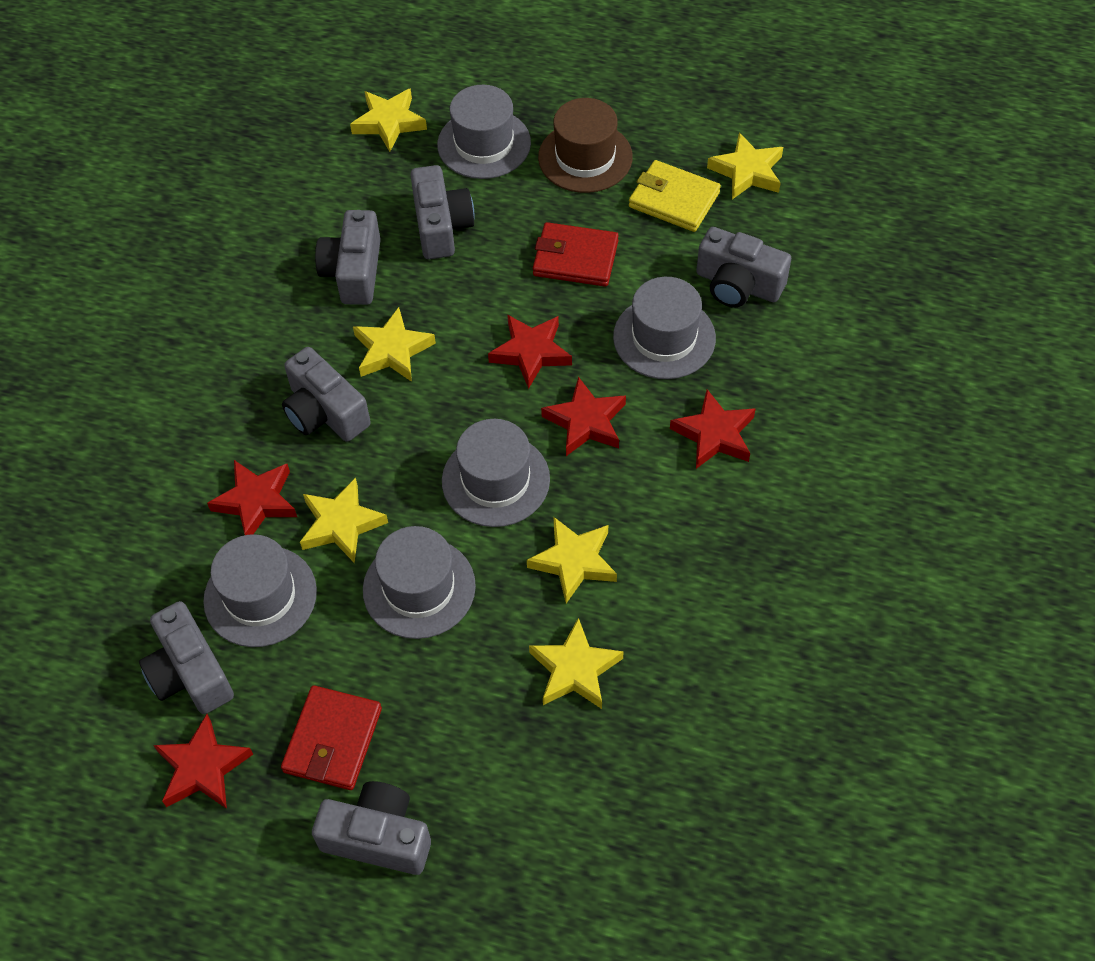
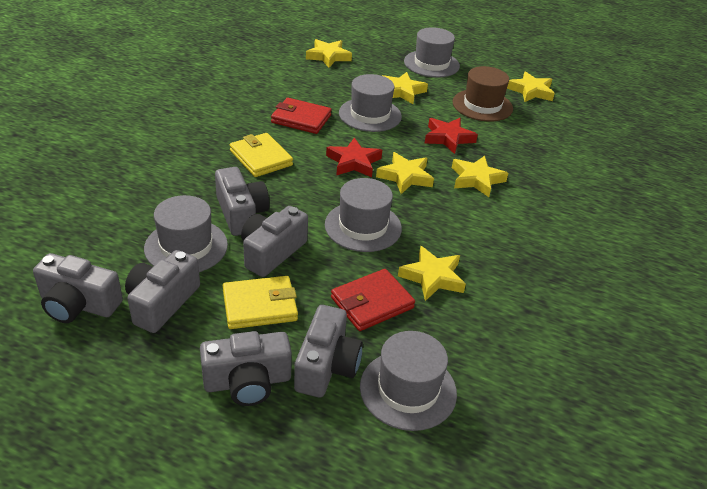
red star: 5 -> 2
yellow wallet: 1 -> 2

